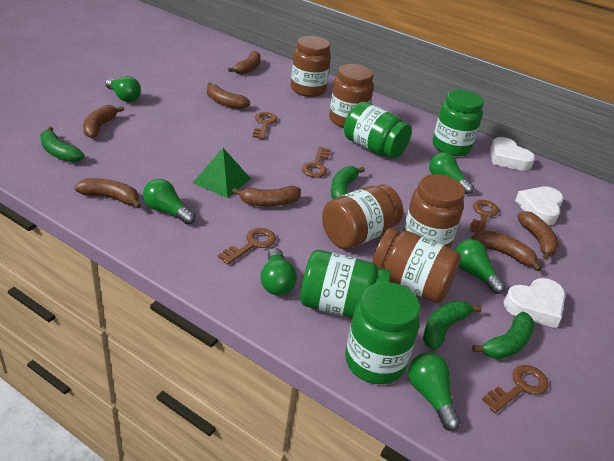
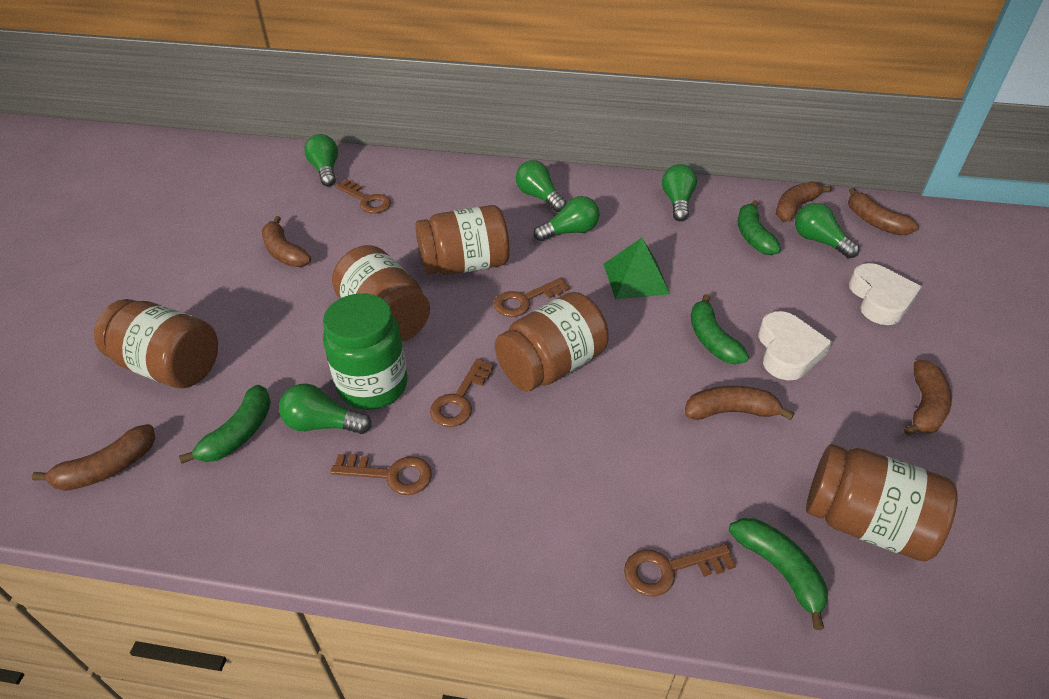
brown banana: 7 -> 6
green jar: 4 -> 1
white heart: 3 -> 2

